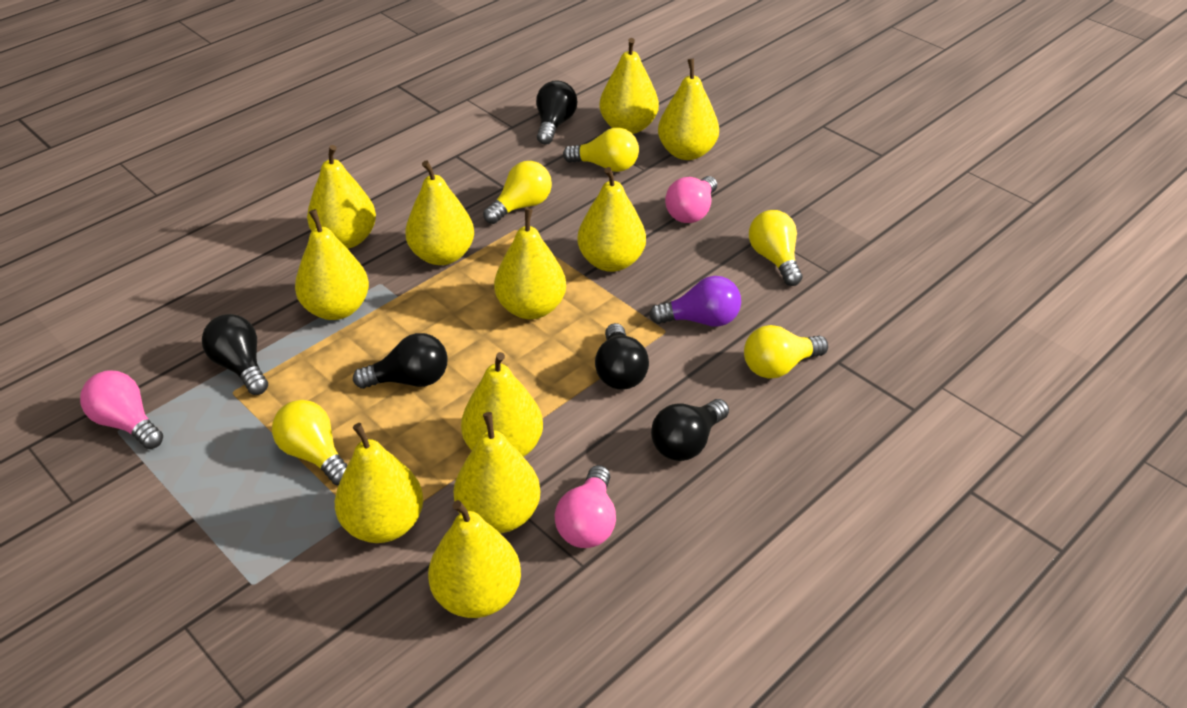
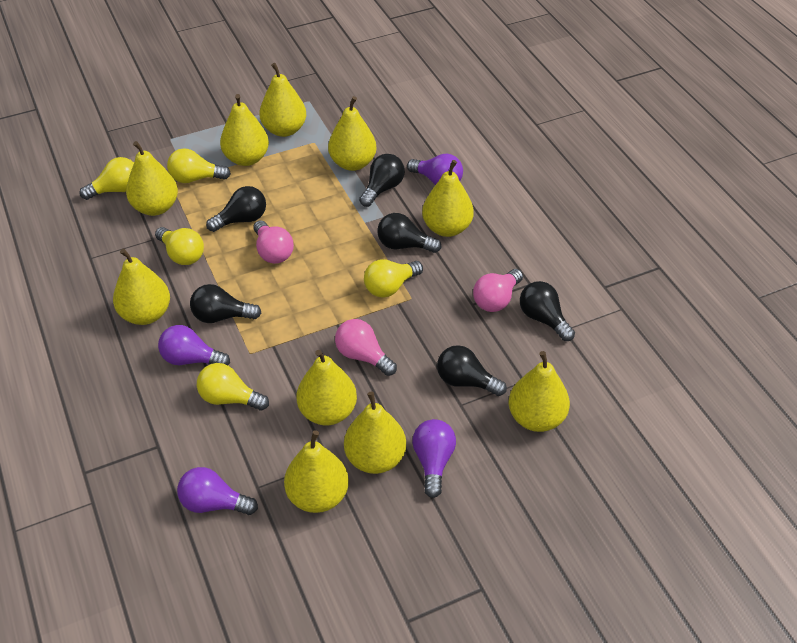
black light bulb: 5 -> 6
purple light bulb: 1 -> 4
yellow pear: 11 -> 10

